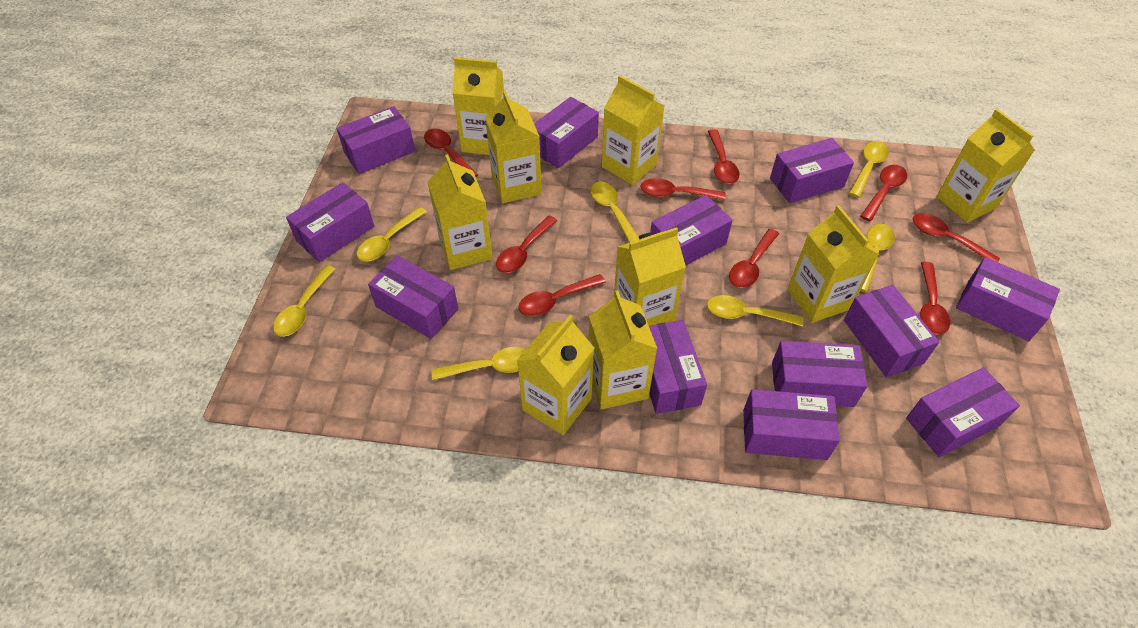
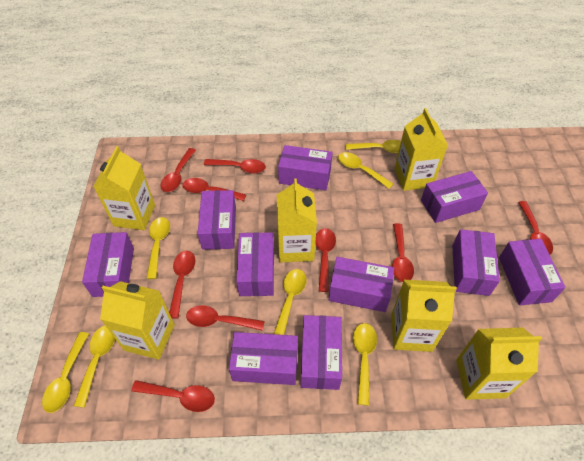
purple box: 12 -> 10
yellow carton: 9 -> 6

